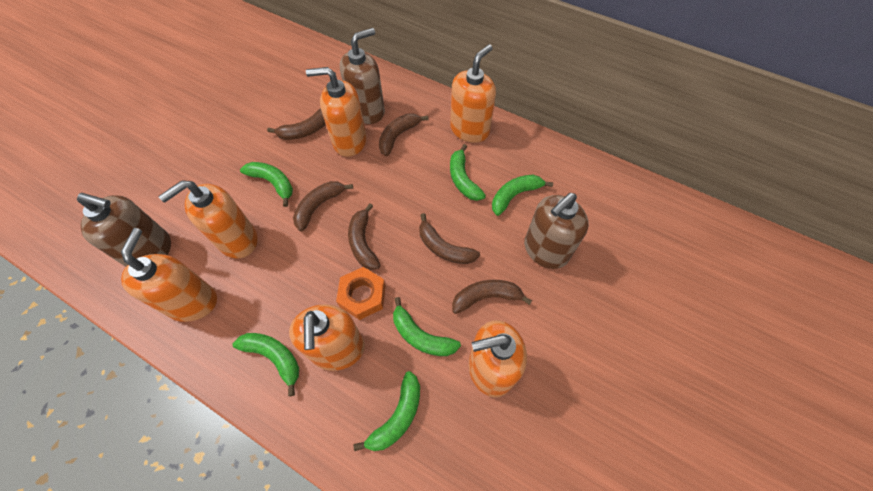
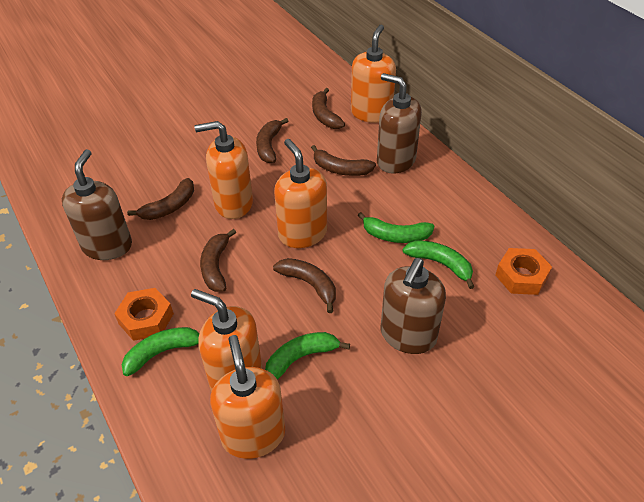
green banana: 6 -> 4
orange nut: 1 -> 2
orange soap dispenser: 6 -> 5

